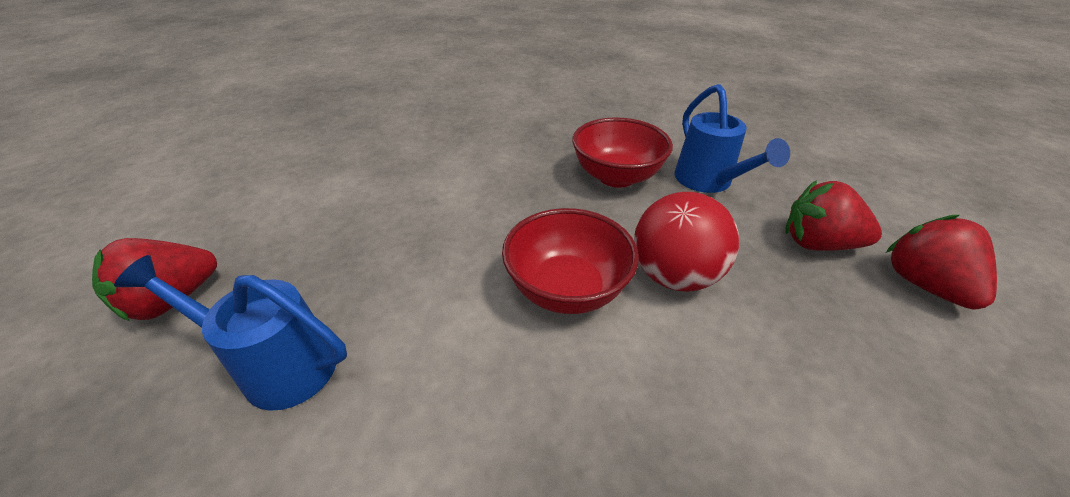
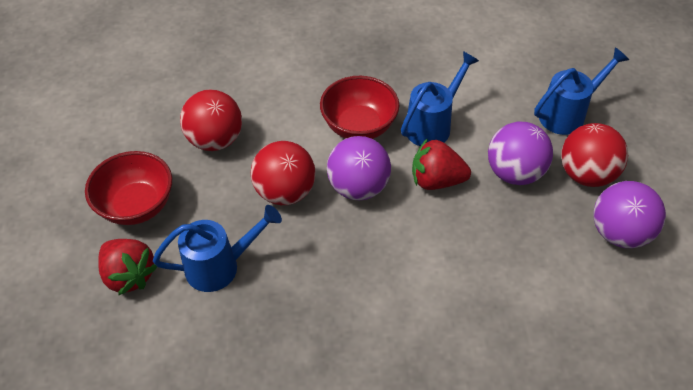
blue watering can: 2 -> 3
purple ball: 0 -> 3
red ball: 1 -> 3
red strawberry: 3 -> 2

